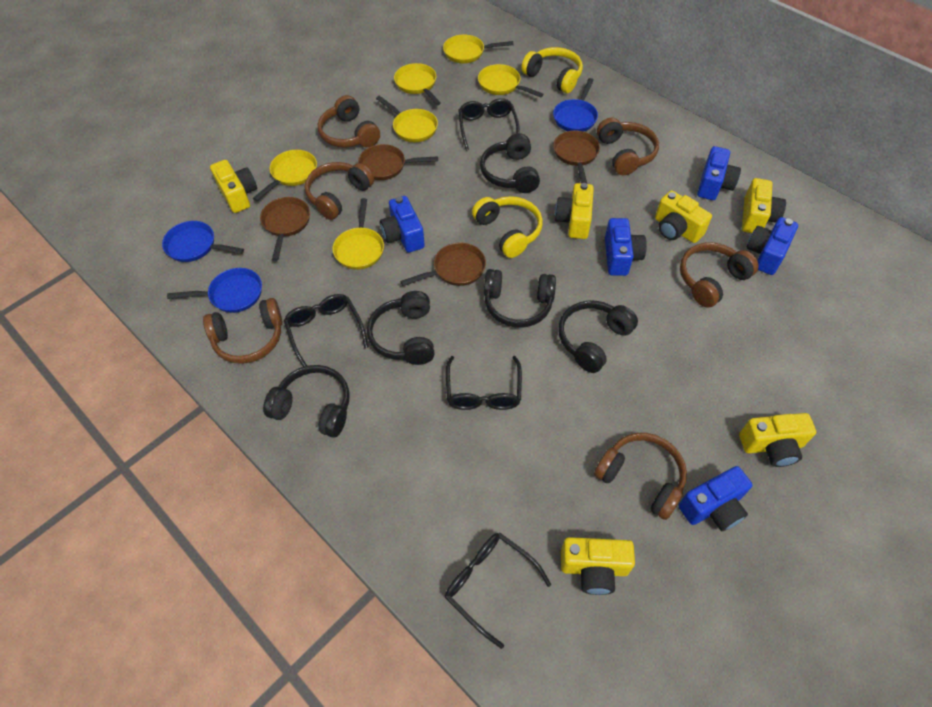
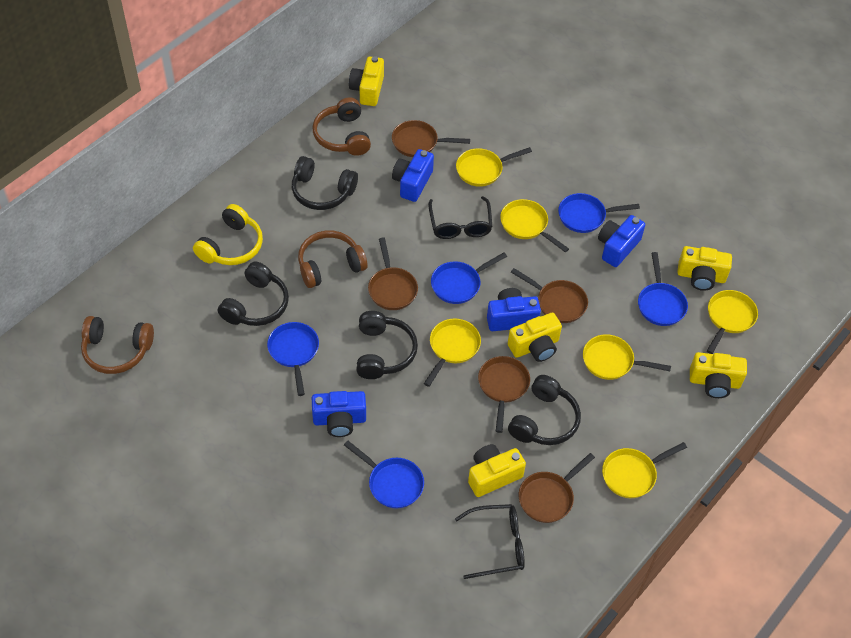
black glasses: 4 -> 2
black headphones: 5 -> 4
blue camera: 5 -> 4
blue pan: 3 -> 5
brown headphones: 6 -> 3
brown pan: 4 -> 5
yellow camera: 6 -> 5
yellow headphones: 2 -> 1

